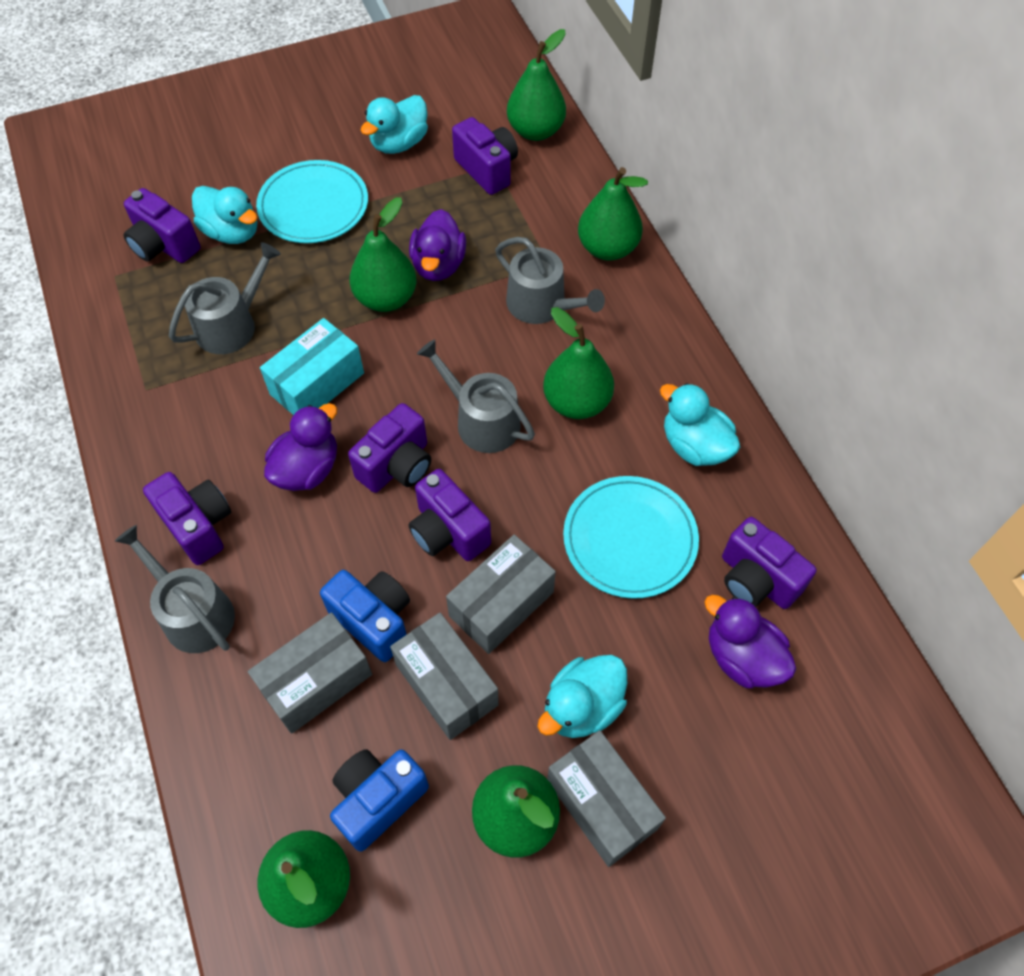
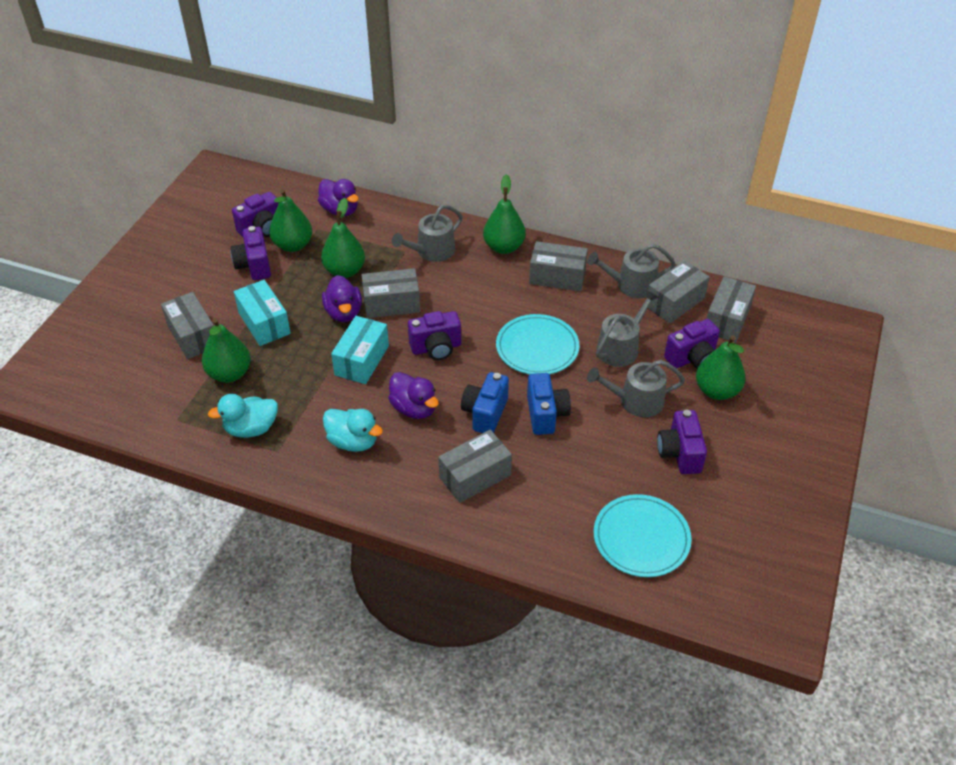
green pear: 6 -> 5
grey box: 4 -> 6
purple camera: 6 -> 5
turquoise box: 1 -> 2
turquoise duck: 4 -> 2

